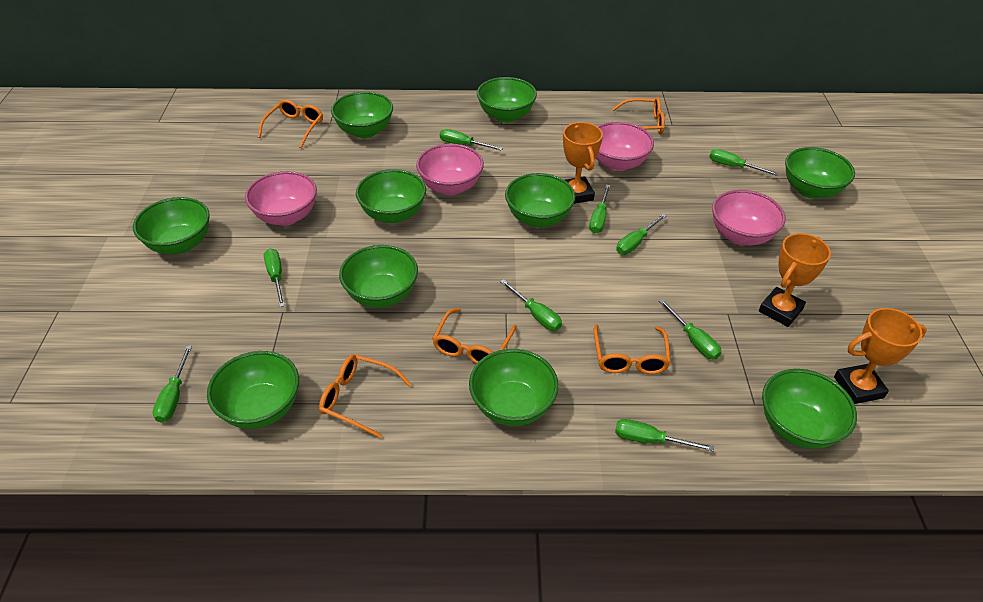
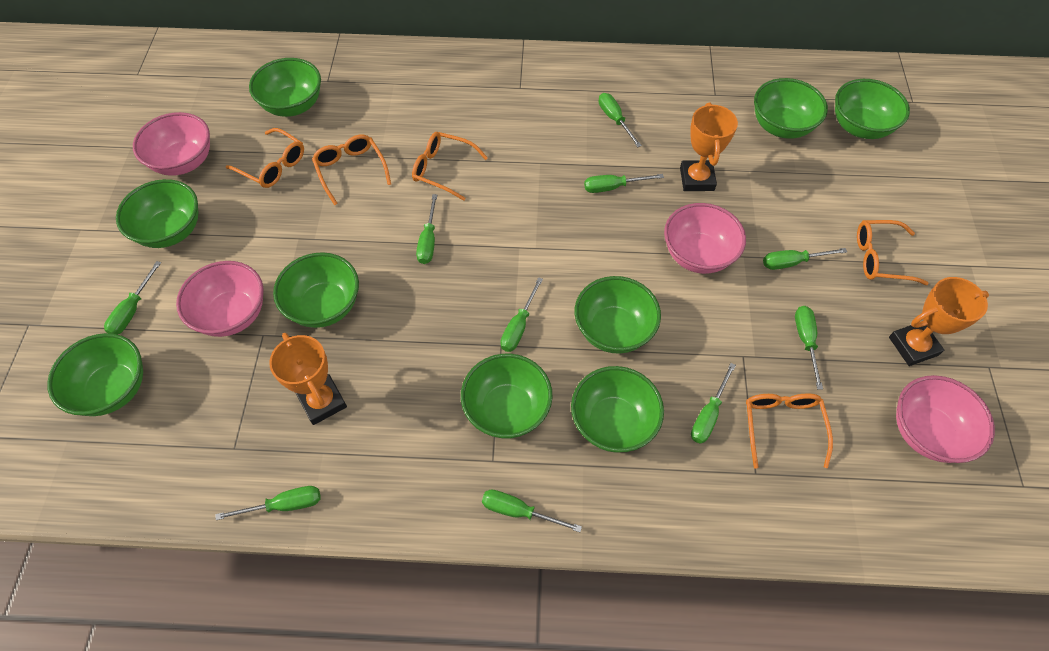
green bowl: 10 -> 9
green screwdriver: 9 -> 10

